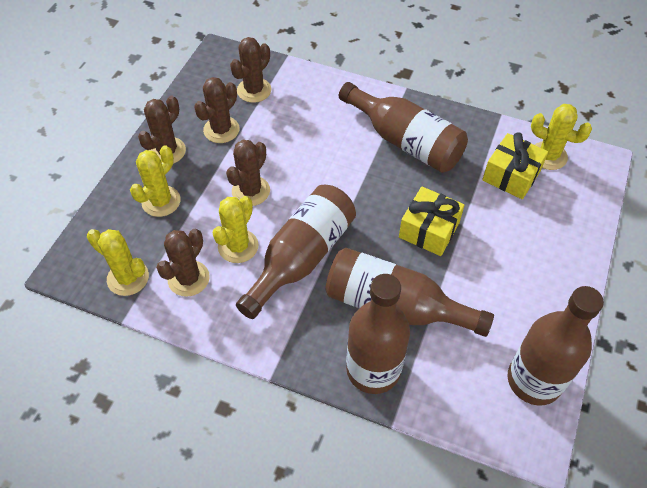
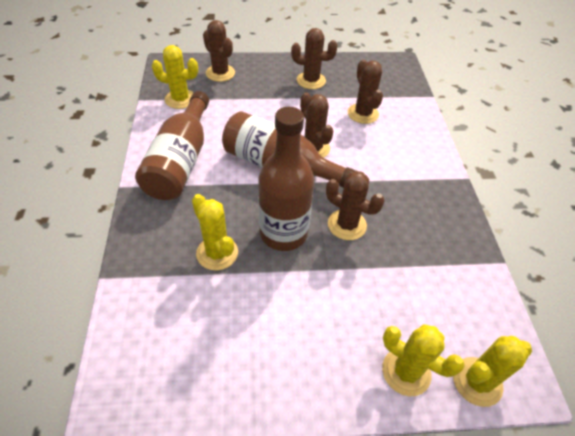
brown bottle: 5 -> 3
yellow gift: 2 -> 0

